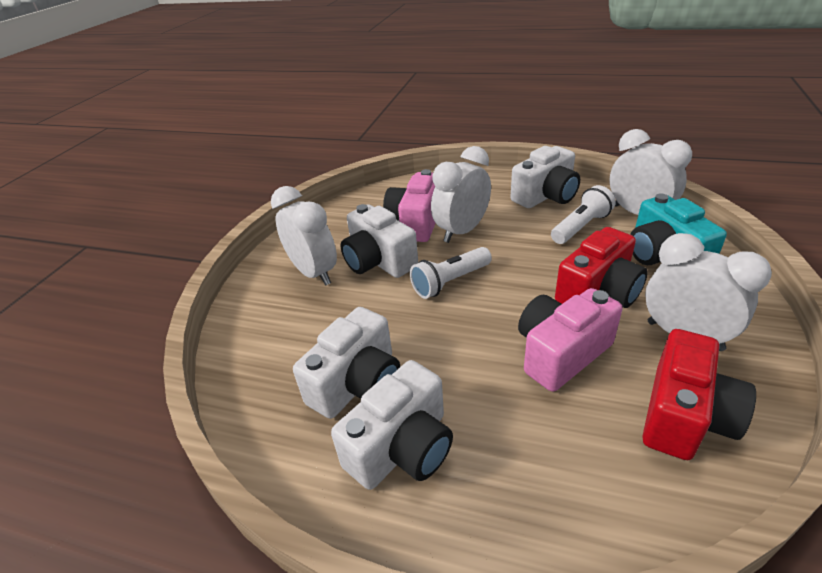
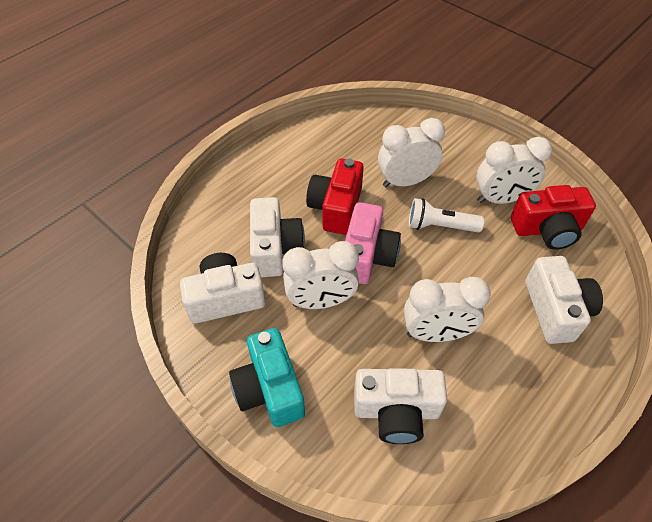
pink camera: 2 -> 1
white flashlight: 2 -> 1

